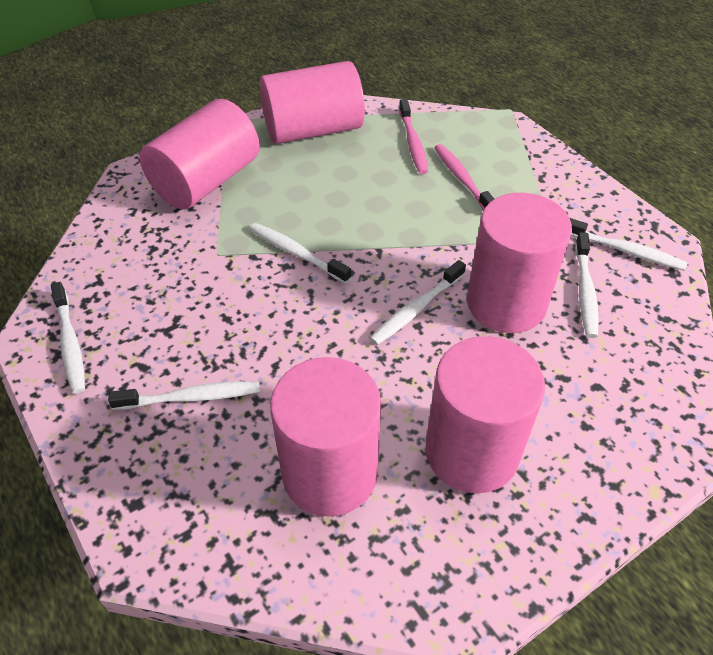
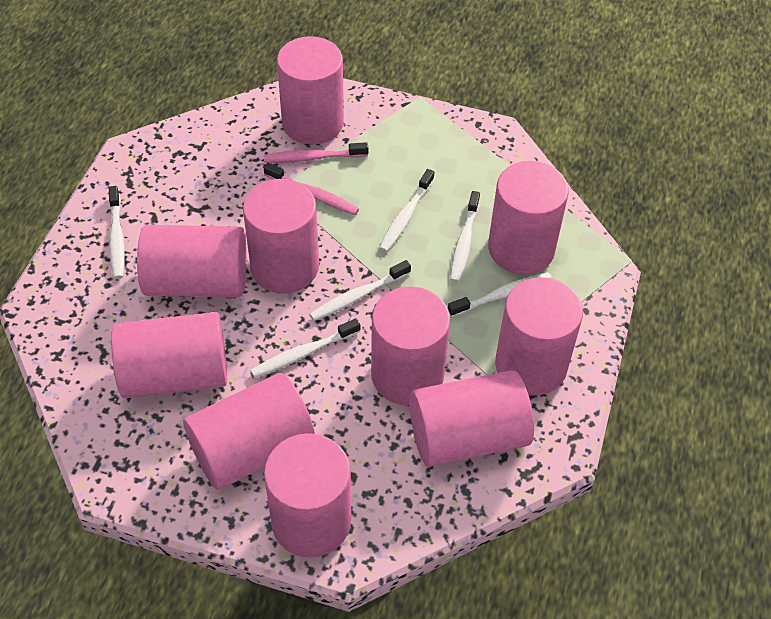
pink cylinder: 5 -> 10

